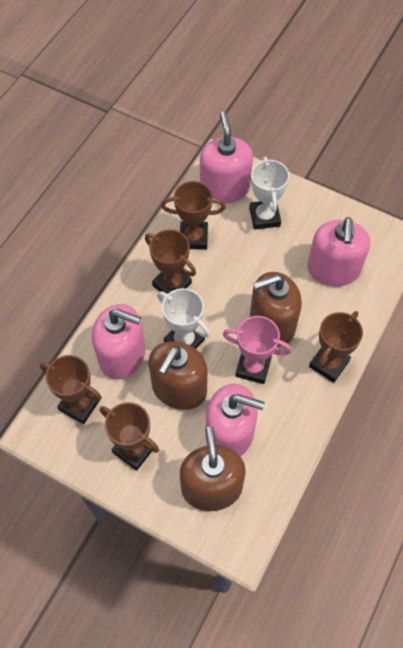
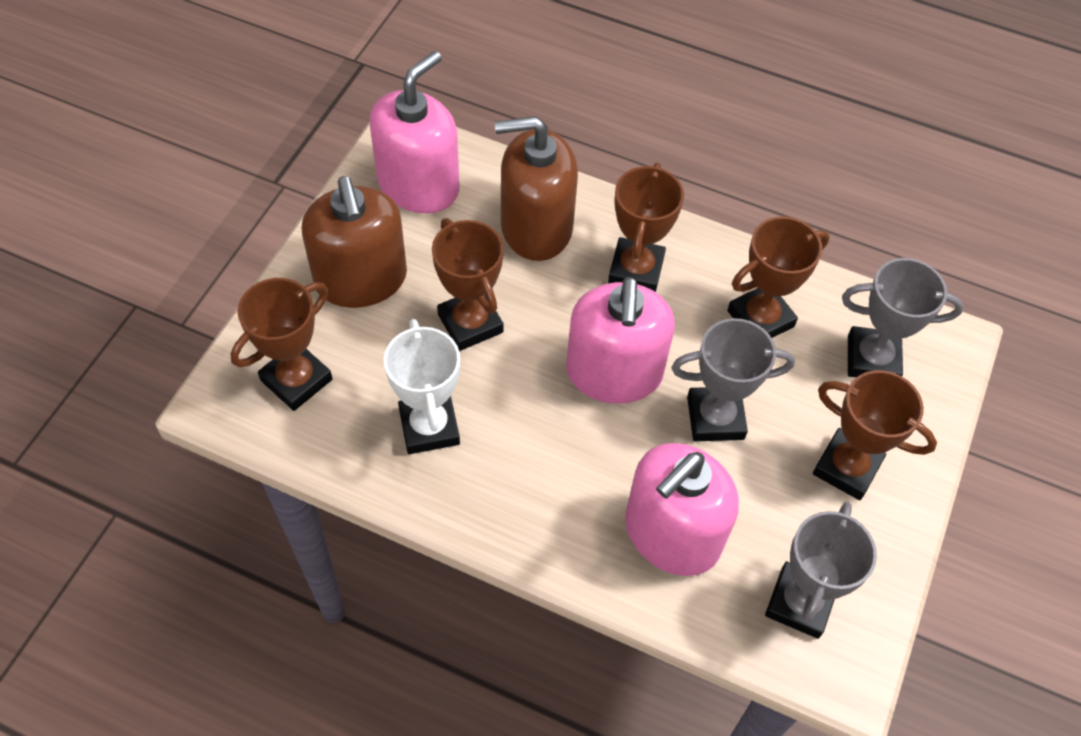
brown soap dispenser: 3 -> 2
grey trophy: 0 -> 3
pink soap dispenser: 4 -> 3
pink trophy: 1 -> 0
white trophy: 2 -> 1

